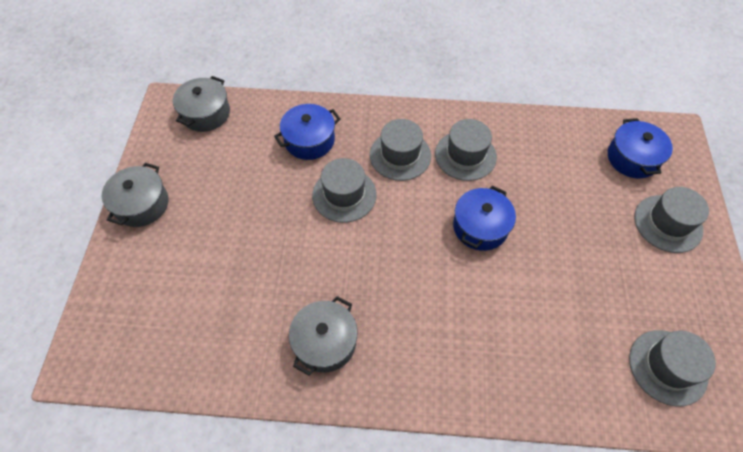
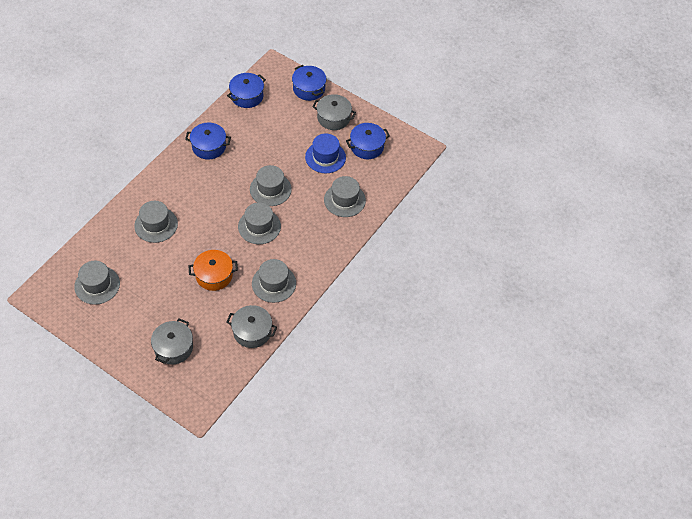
blue hat: 0 -> 1
blue pot: 3 -> 4
grey hat: 5 -> 6
orange pot: 0 -> 1

